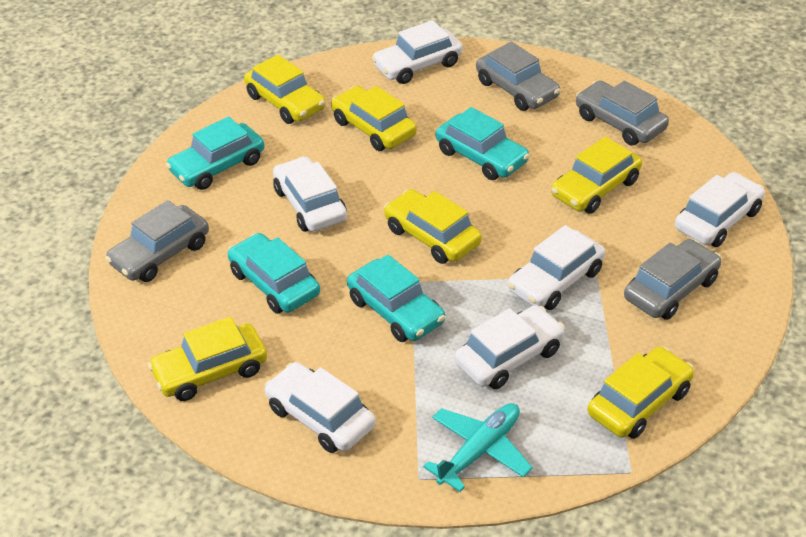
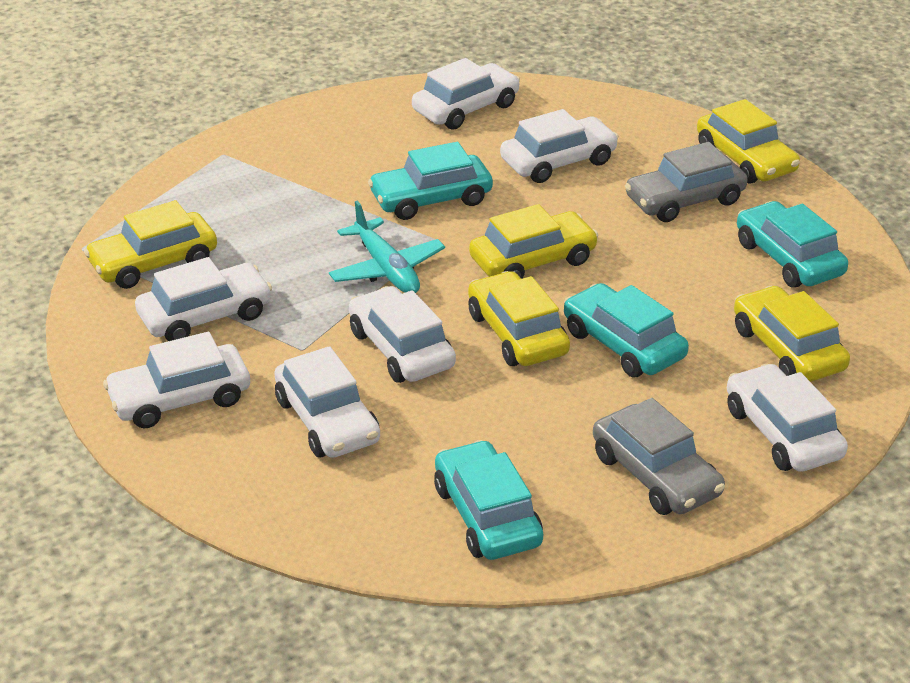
grey car: 4 -> 2
white car: 6 -> 7
yellow car: 6 -> 5

